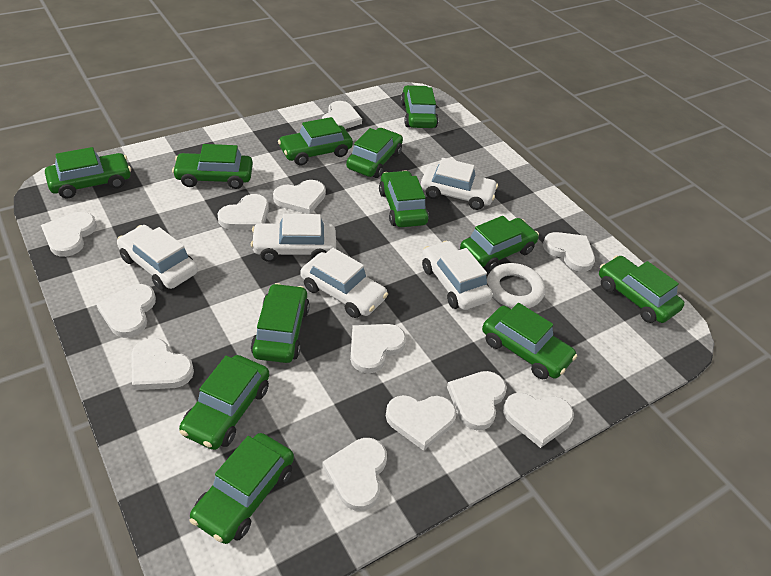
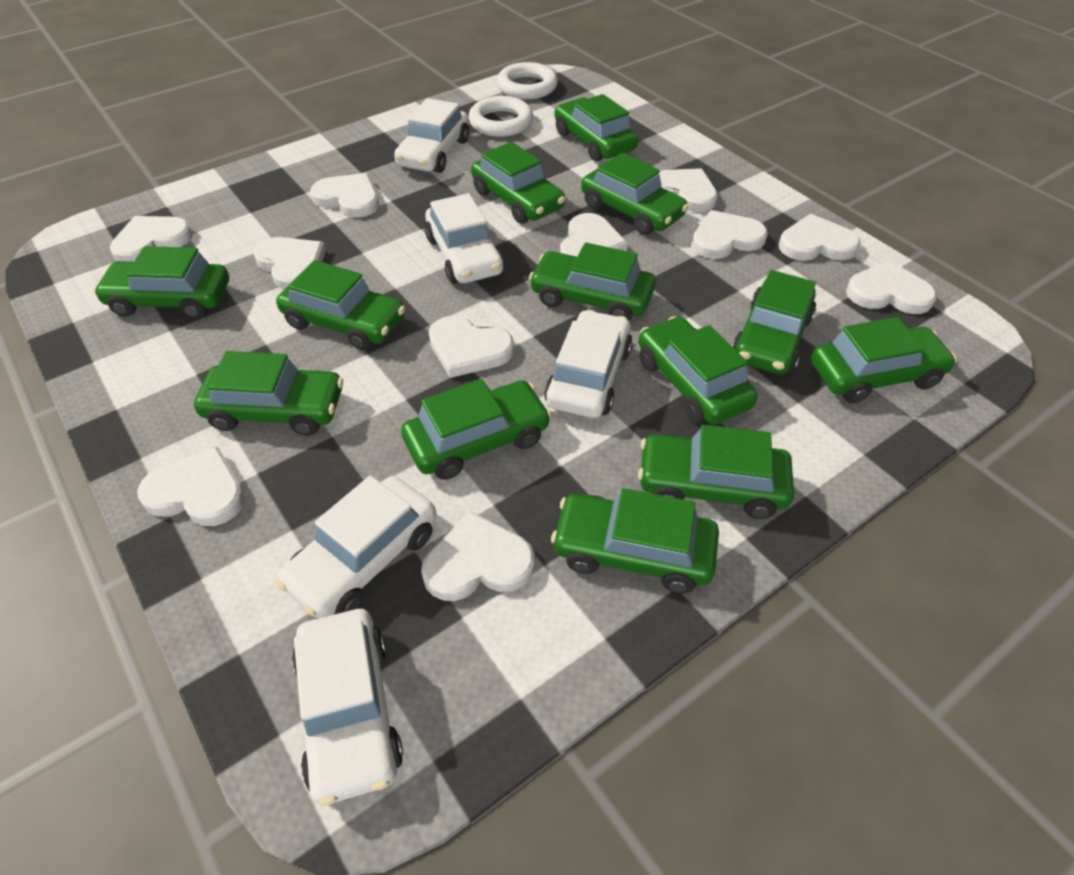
green car: 12 -> 13
white heart: 12 -> 11
white ring: 1 -> 2

